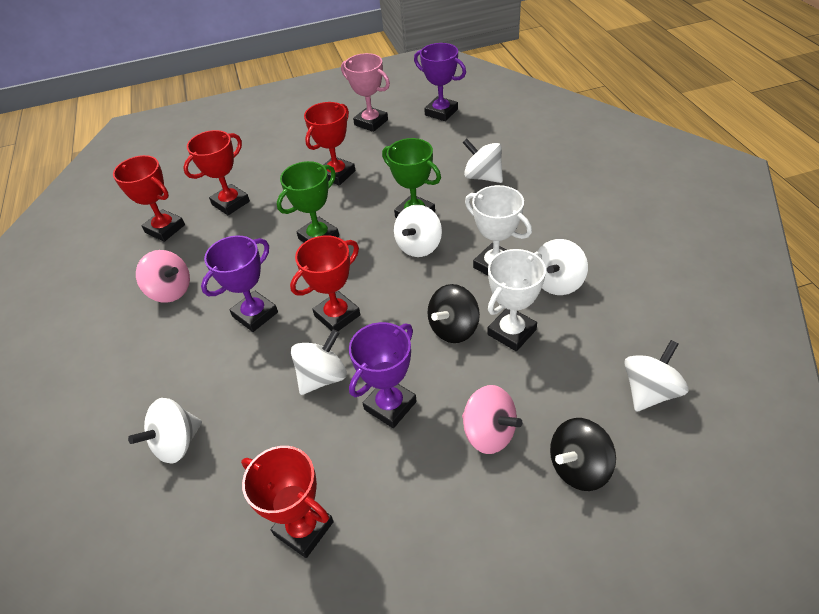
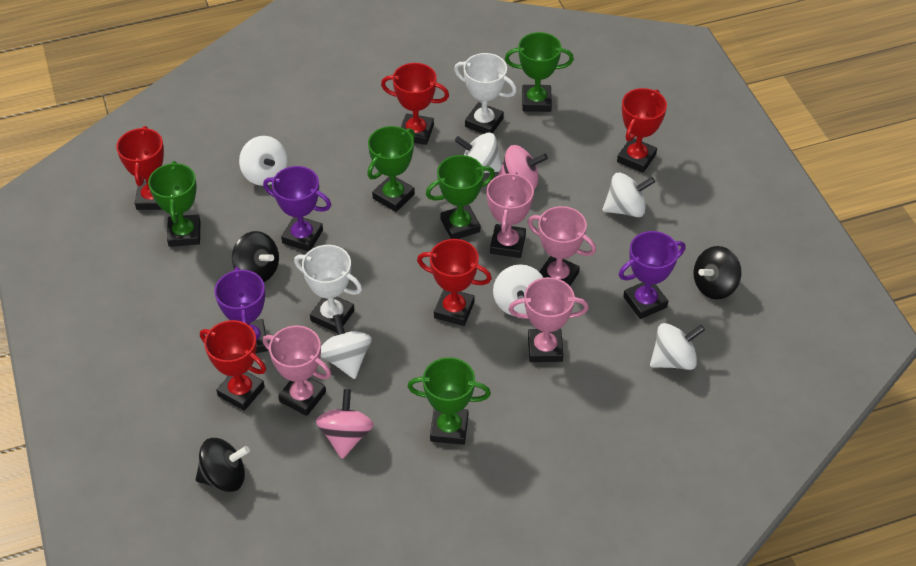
black spinning top: 2 -> 3
green trophy: 2 -> 5
pink trophy: 1 -> 4

